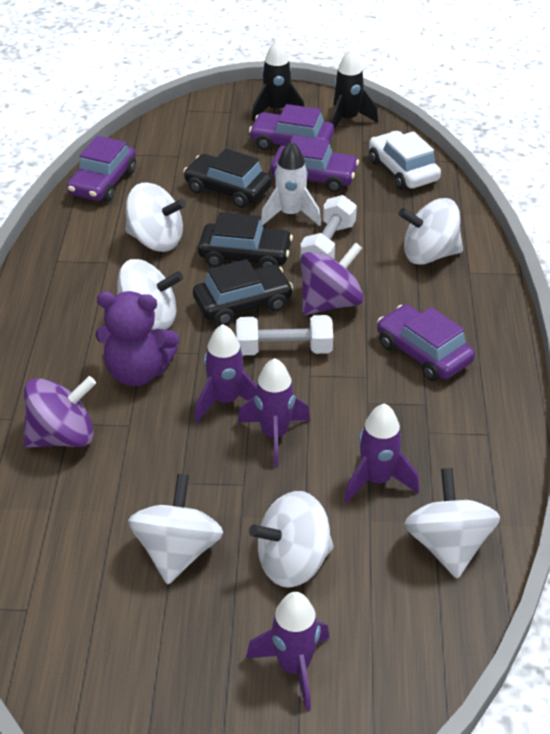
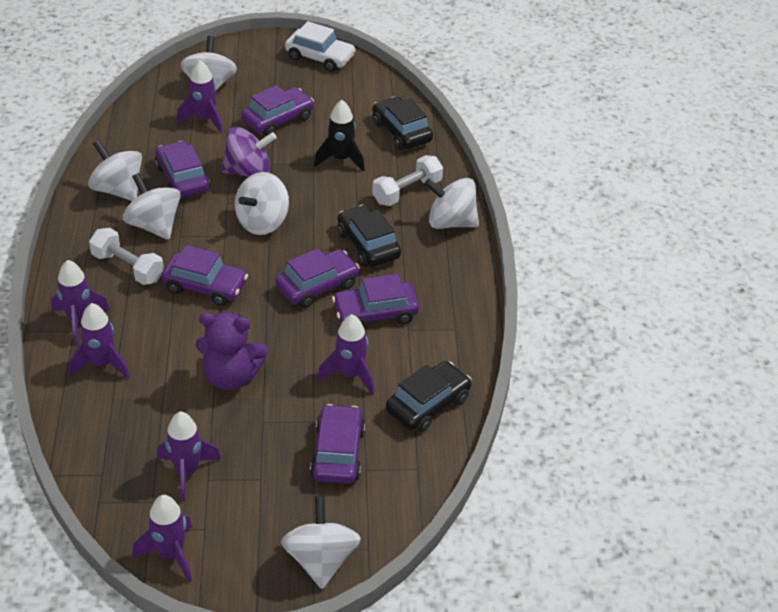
black rocket: 2 -> 1
purple car: 4 -> 6
purple rocket: 4 -> 6
purple spinning top: 2 -> 1
white rocket: 1 -> 0

